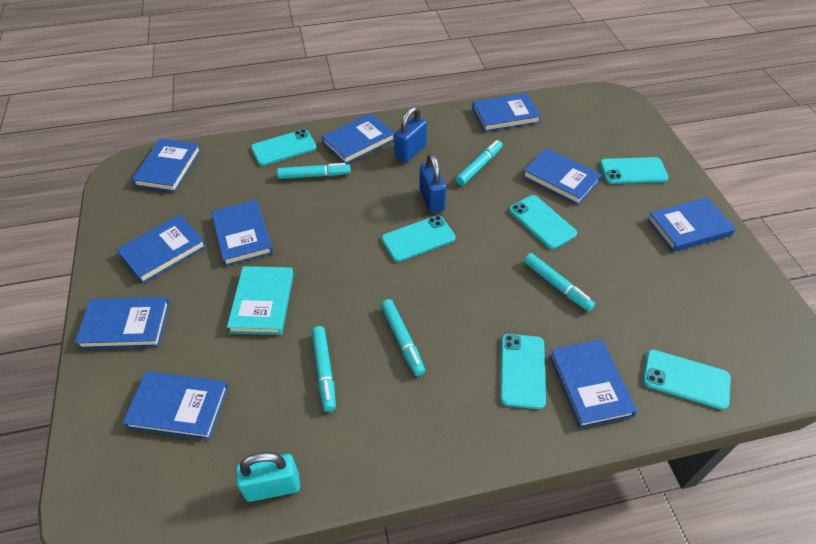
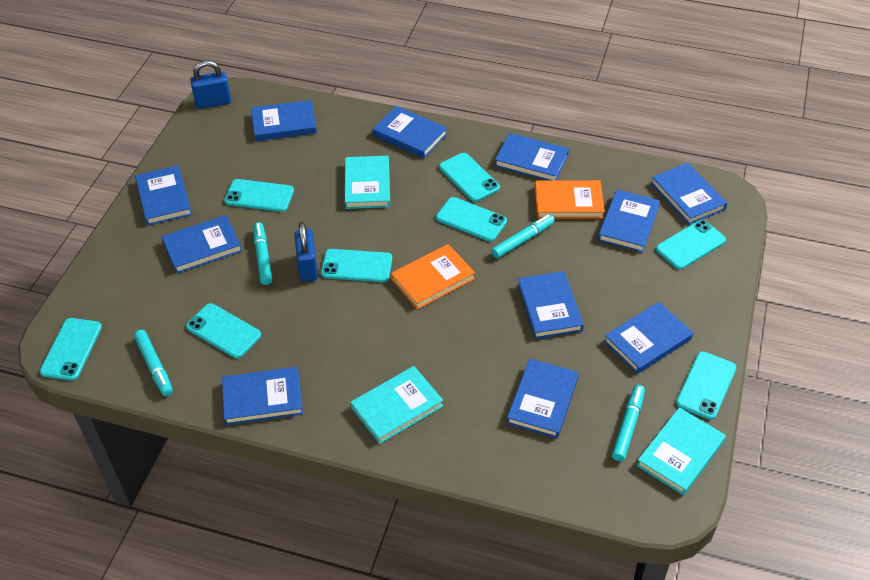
blue book: 10 -> 11
orange book: 0 -> 2
turquoise book: 1 -> 3
turquoise marker: 5 -> 4
turquoise padlock: 1 -> 0
turquoise phone: 6 -> 8

